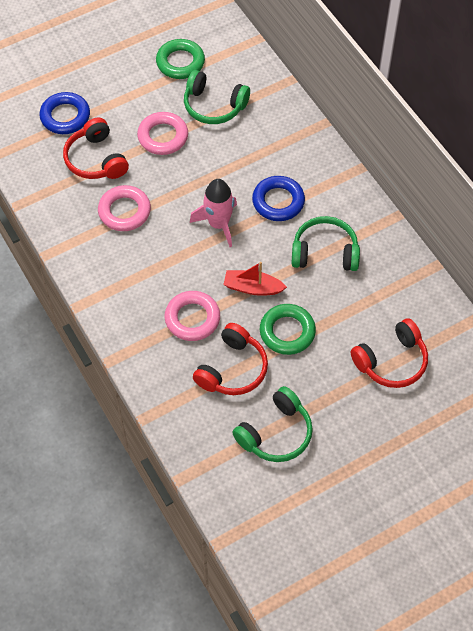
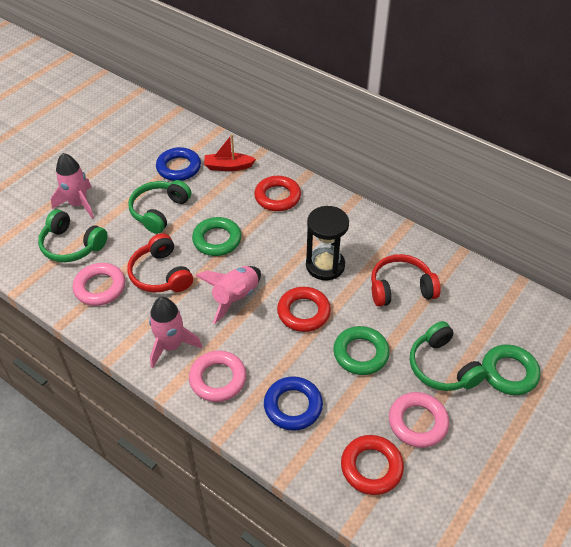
black hourglass: 0 -> 1
green ring: 2 -> 3
pink rocket: 1 -> 3
red headphones: 3 -> 2
red ring: 0 -> 3

